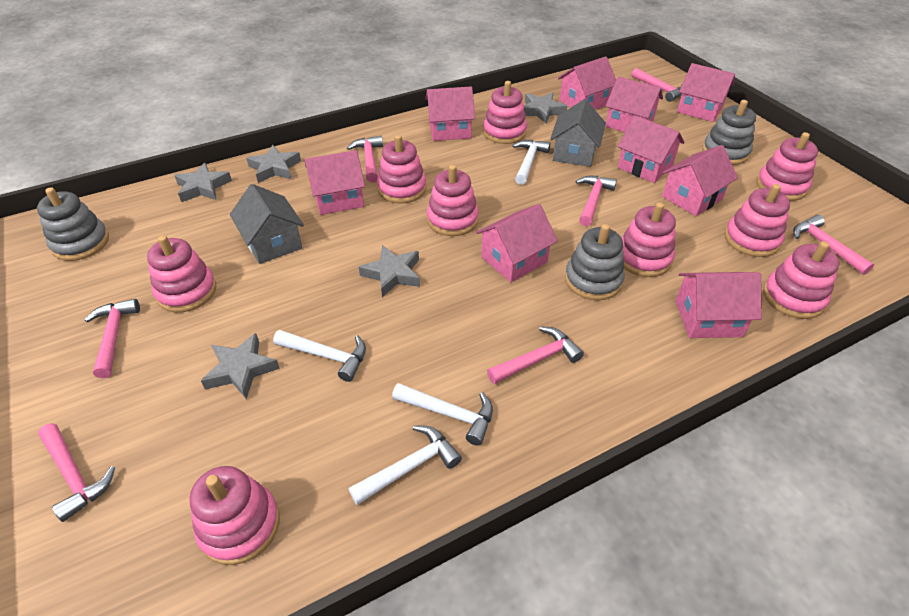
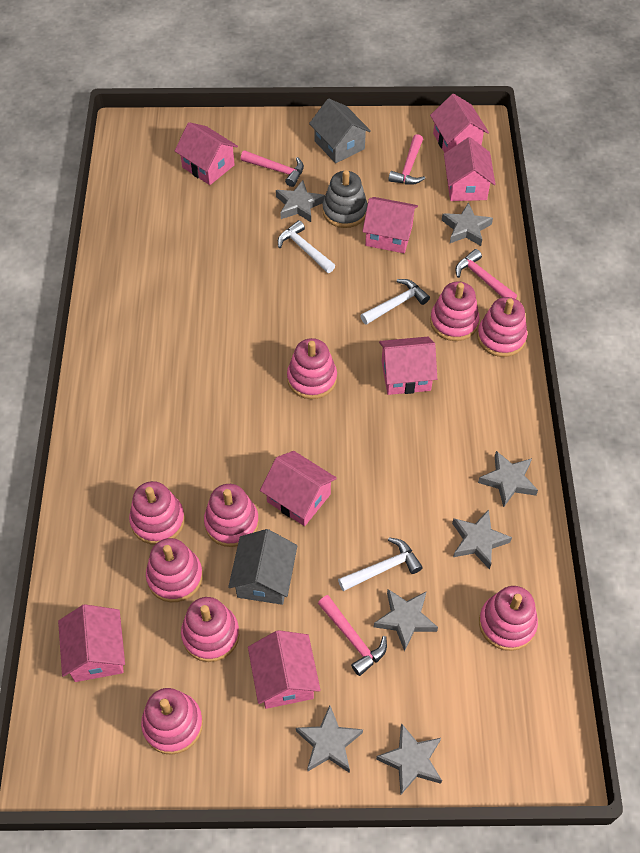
grey stacking toy: 3 -> 1
grey star: 5 -> 7
pink hammer: 7 -> 4
pink house: 9 -> 8
white hammer: 4 -> 3

